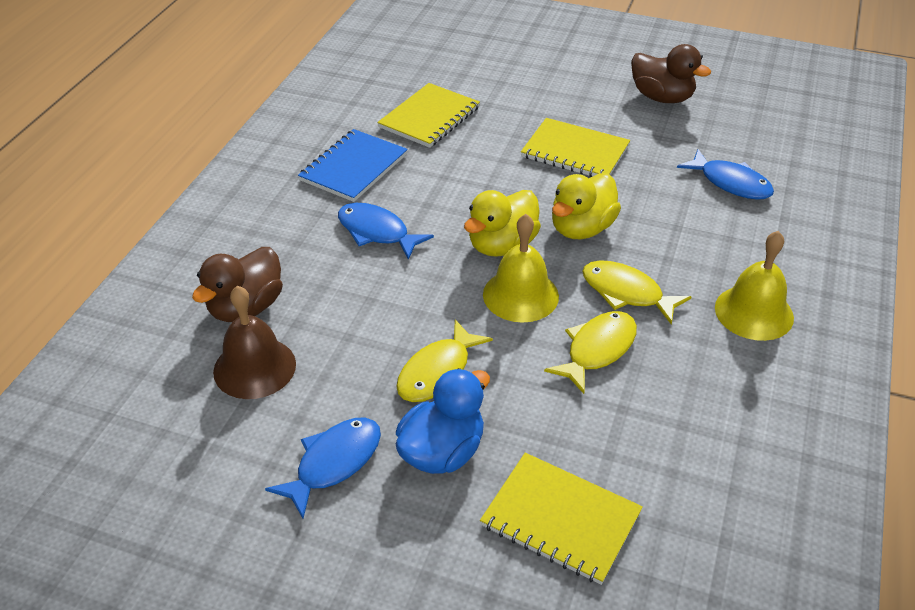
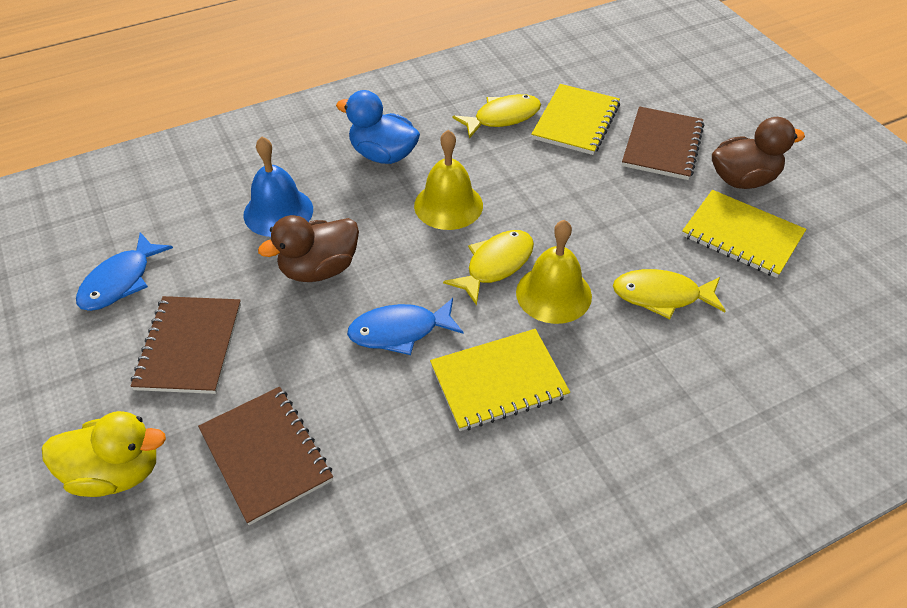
blue bell: 0 -> 1
blue fish: 3 -> 2
blue notebook: 1 -> 0
brown bell: 1 -> 0
brown notebook: 0 -> 3
yellow duck: 2 -> 1

